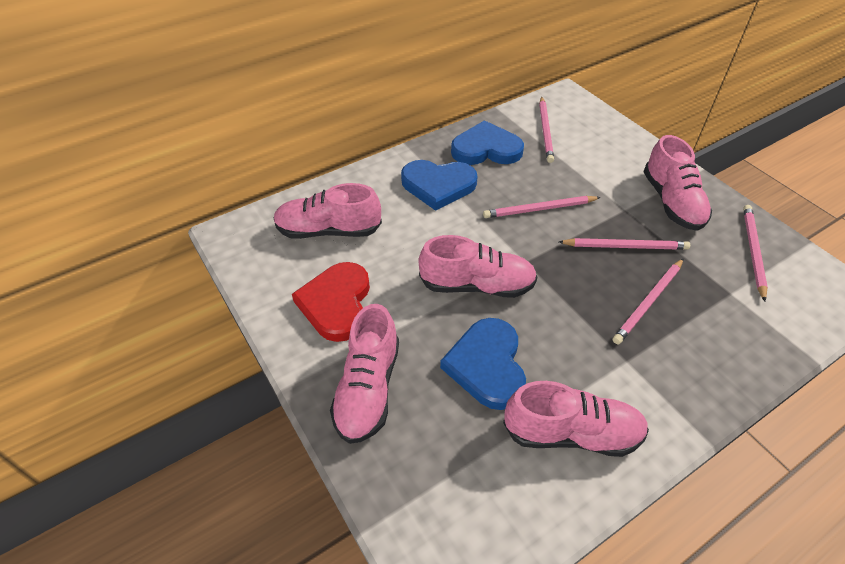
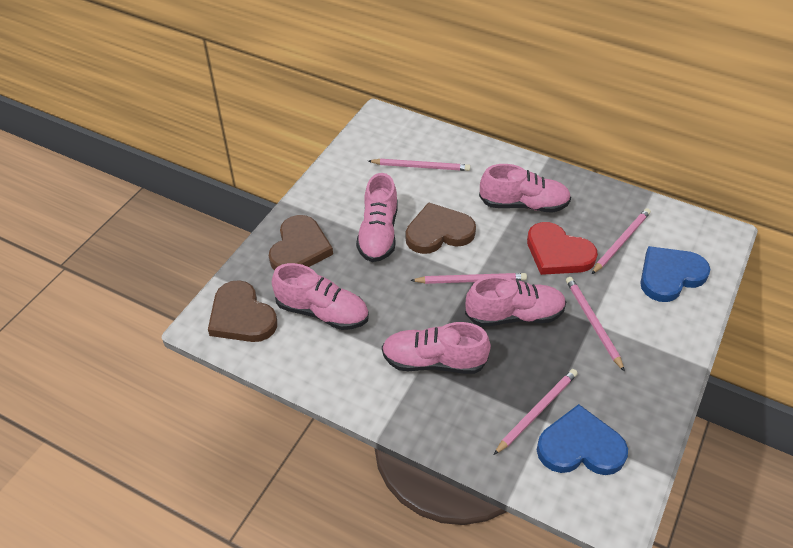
blue heart: 3 -> 2
brown heart: 0 -> 3

